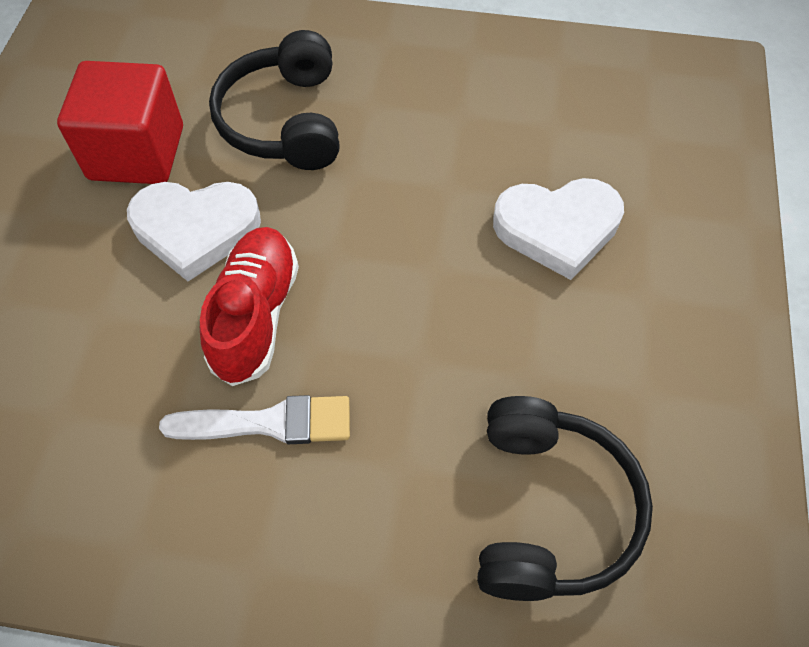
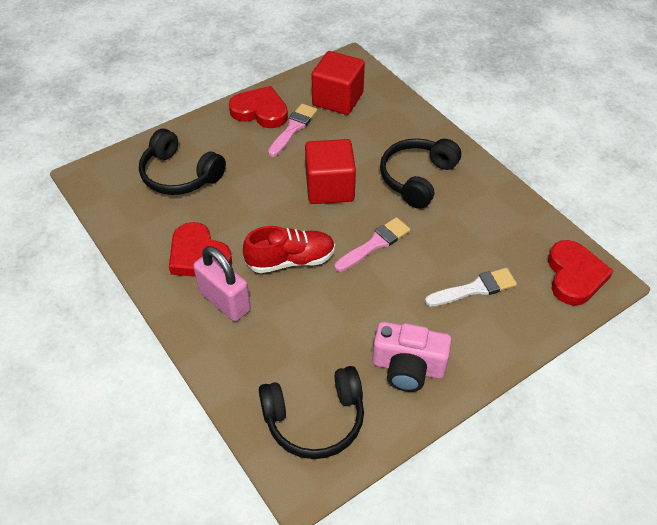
black headphones: 2 -> 3
pink brush: 0 -> 2
pink camera: 0 -> 1
pink padlock: 0 -> 1
red cube: 1 -> 2
red heart: 0 -> 3
white heart: 2 -> 0

